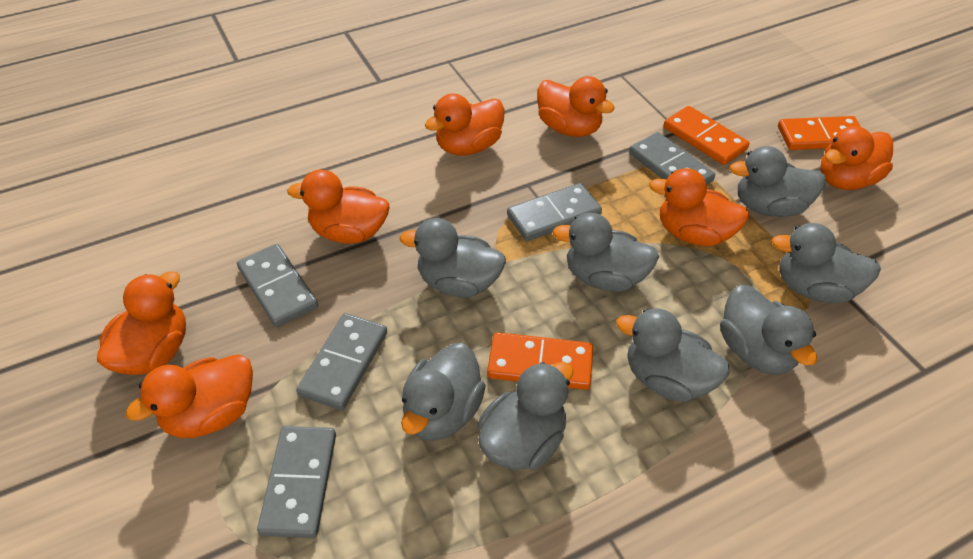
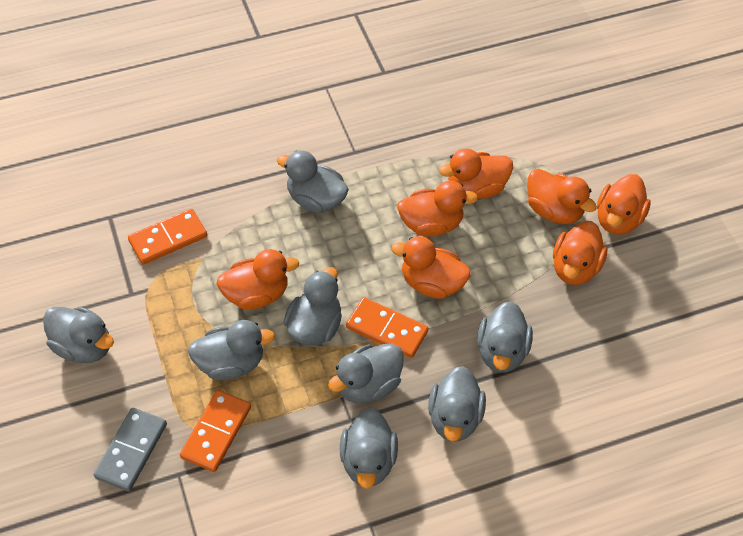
grey domino: 5 -> 1

